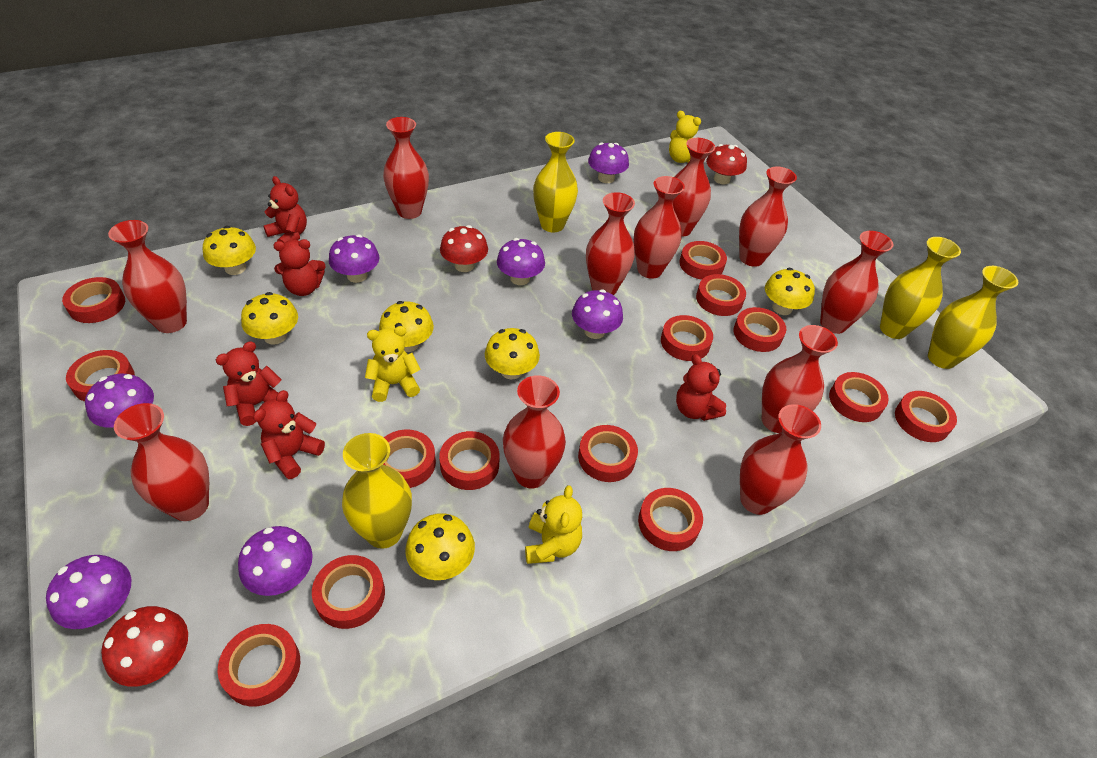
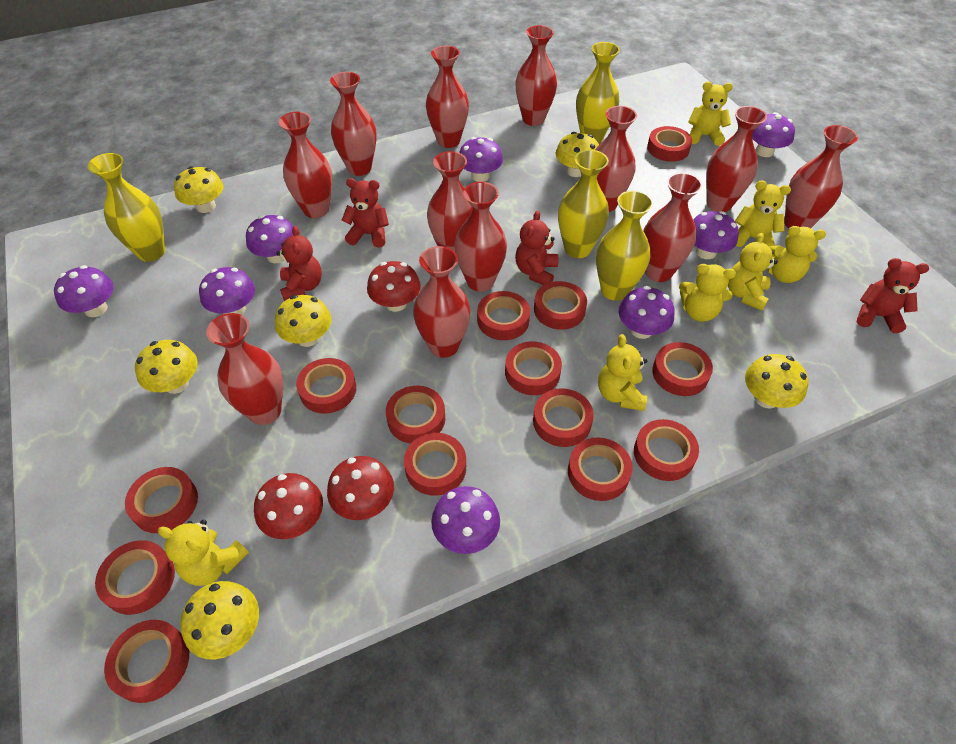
purple mushroom: 7 -> 8
red teddy bear: 5 -> 4
red vase: 11 -> 12
yellow teddy bear: 3 -> 7

